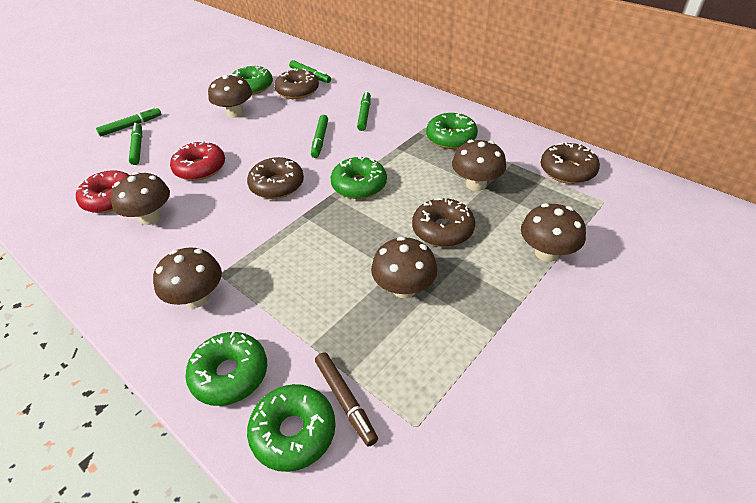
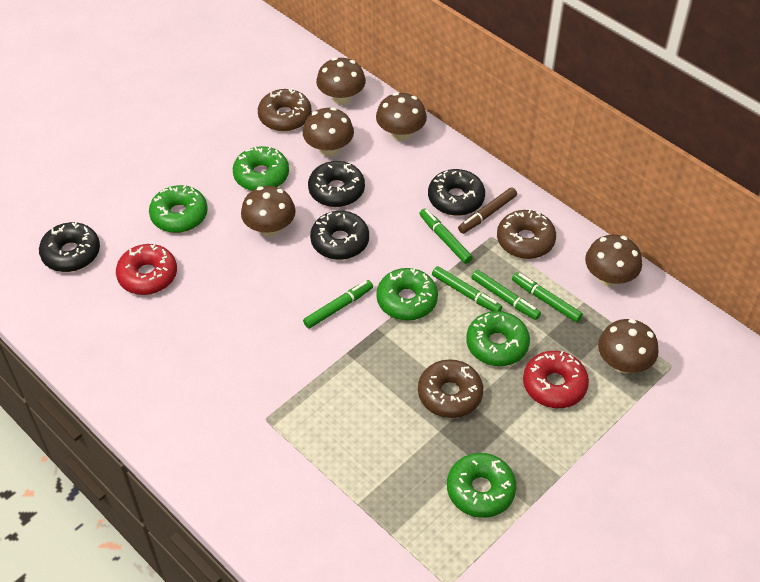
black donut: 0 -> 4
brown donut: 4 -> 3

